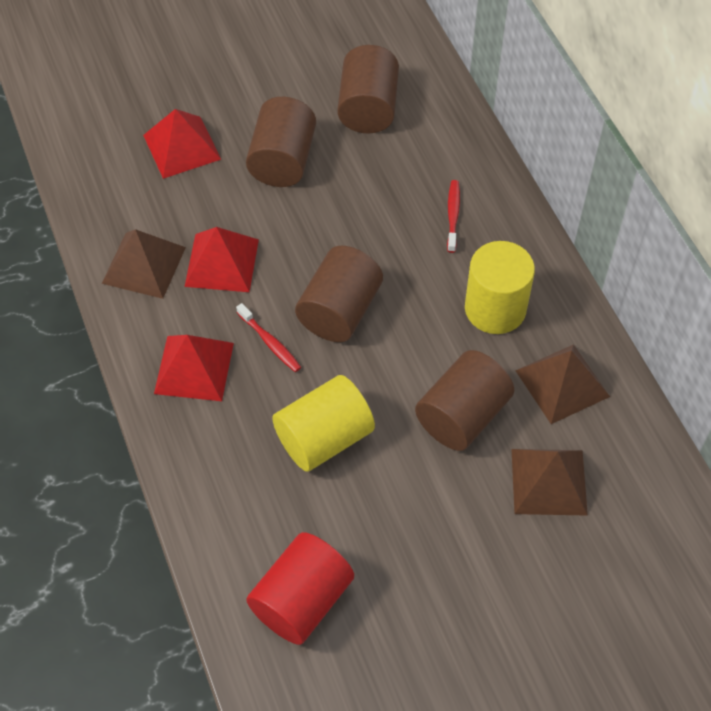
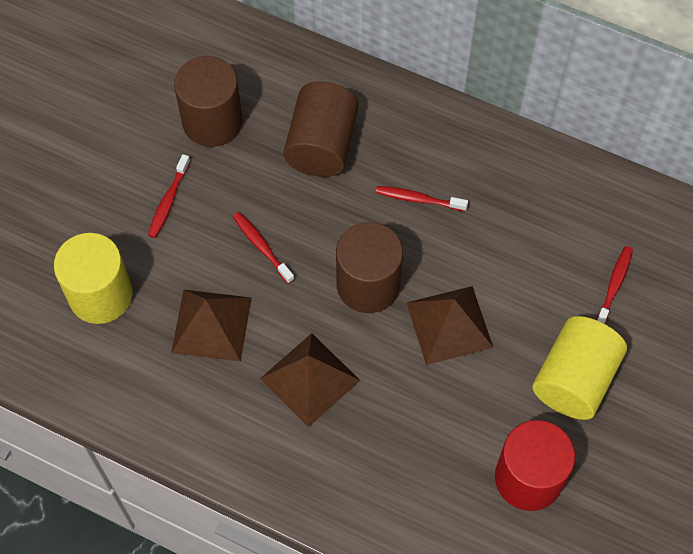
brown cylinder: 4 -> 3
red pyramid: 3 -> 0
red toothbrush: 2 -> 4

